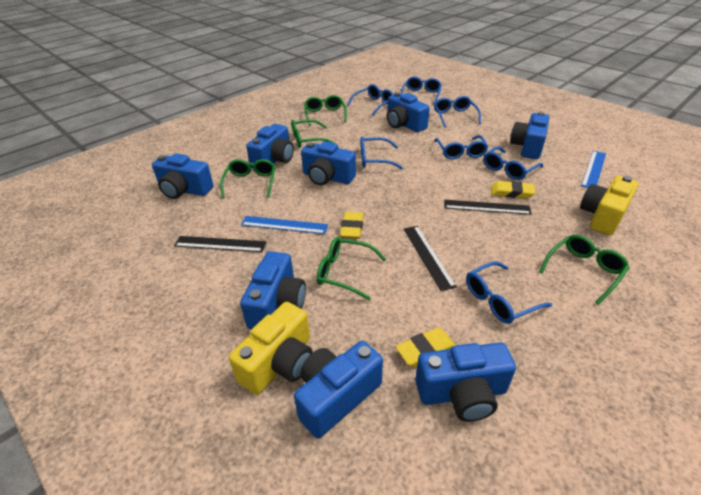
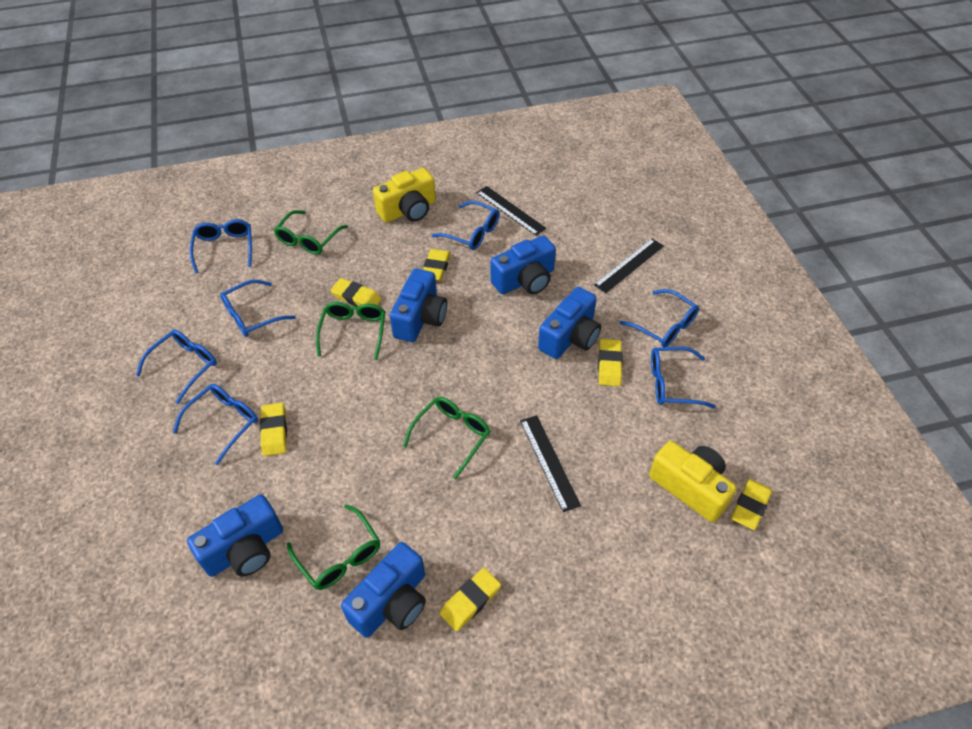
blue camera: 8 -> 5
blue ruler: 2 -> 0
green glasses: 5 -> 4
yellow eraser: 3 -> 6

